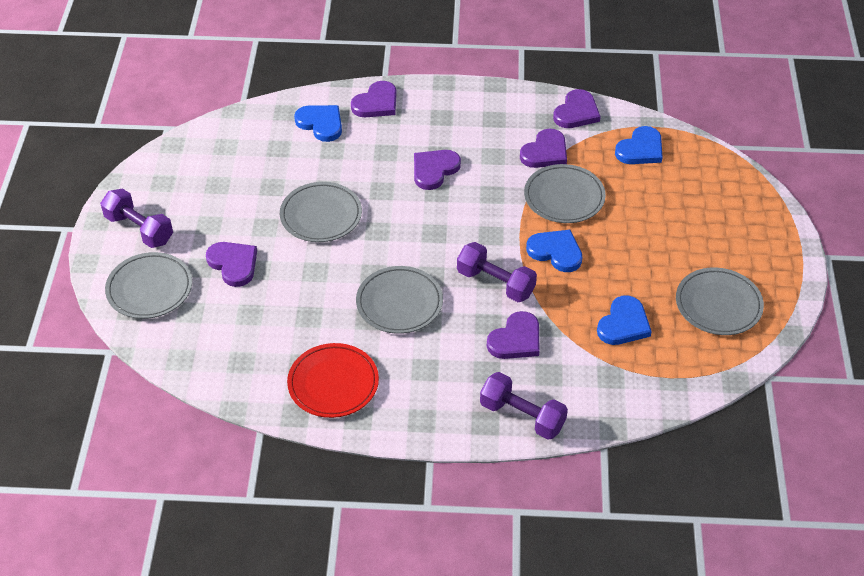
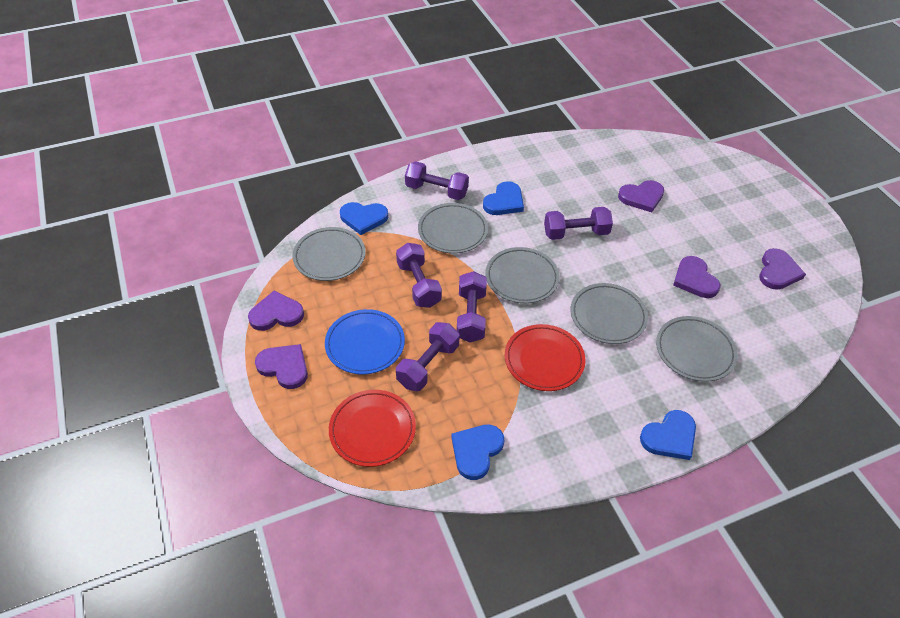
blue plate: 0 -> 1
purple dumbbell: 3 -> 5
purple heart: 6 -> 5
red plate: 1 -> 2

